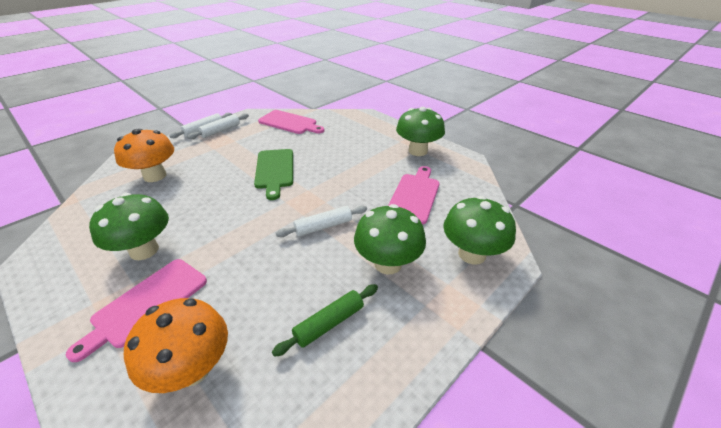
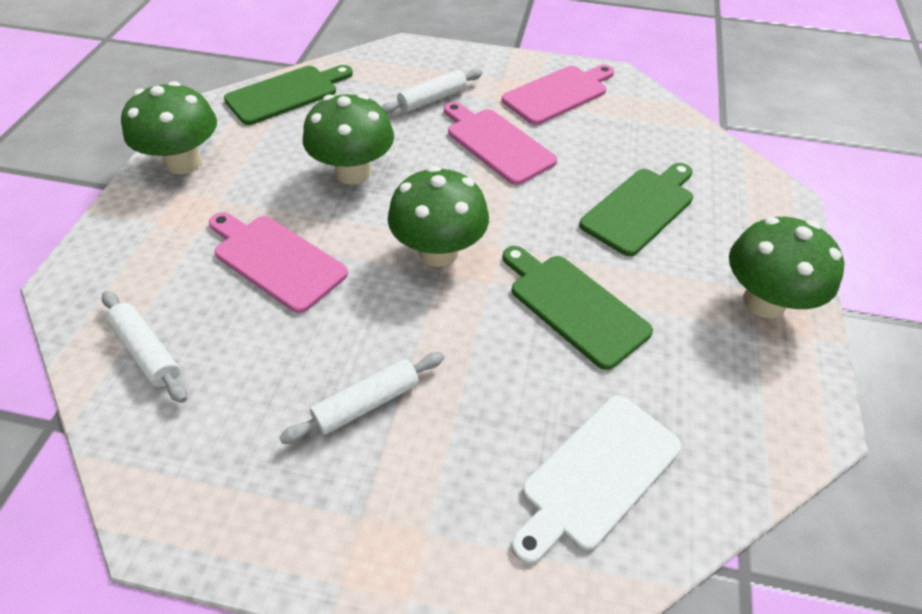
green cutting board: 1 -> 3
green rolling pin: 1 -> 0
orange mushroom: 2 -> 0
white cutting board: 0 -> 1

